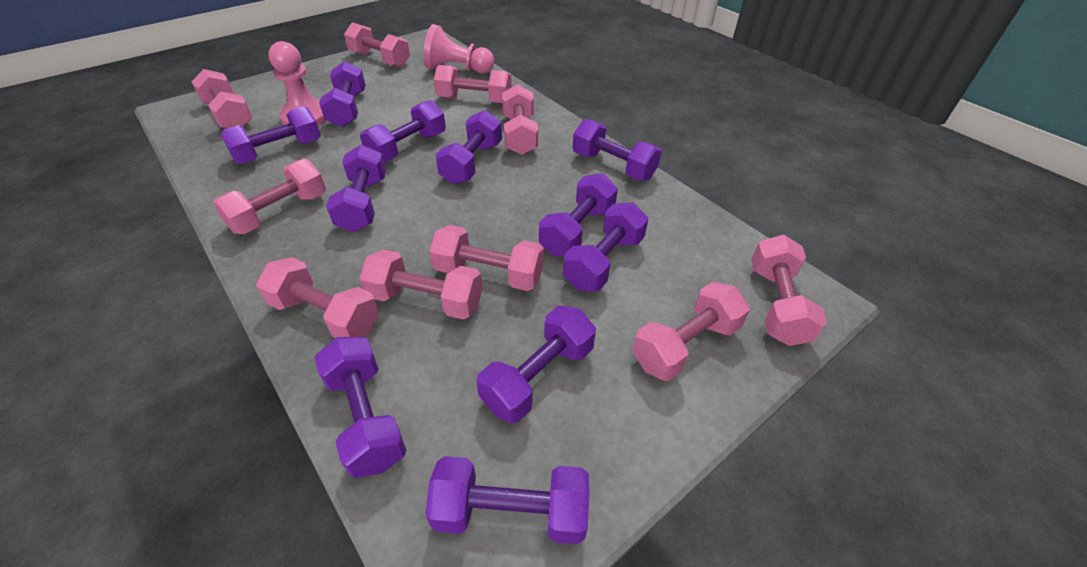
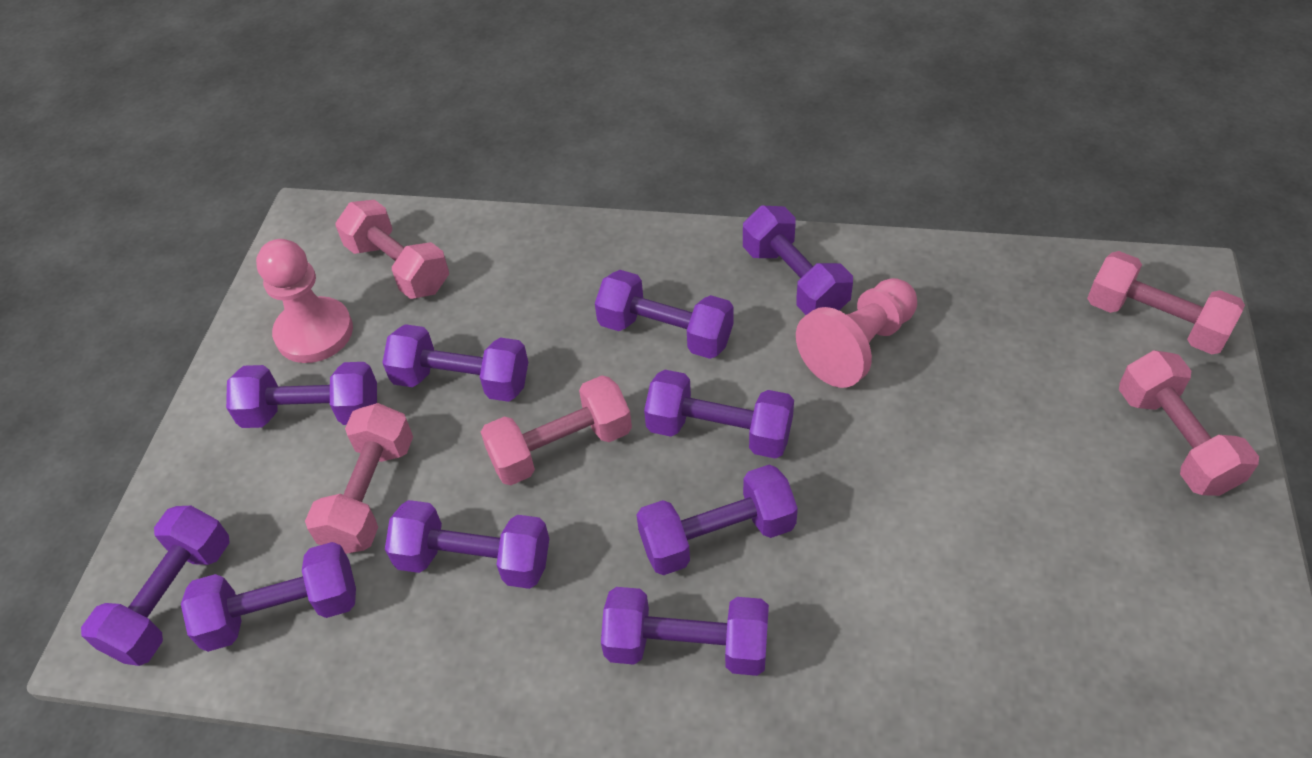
pink dumbbell: 10 -> 5
purple dumbbell: 11 -> 10

